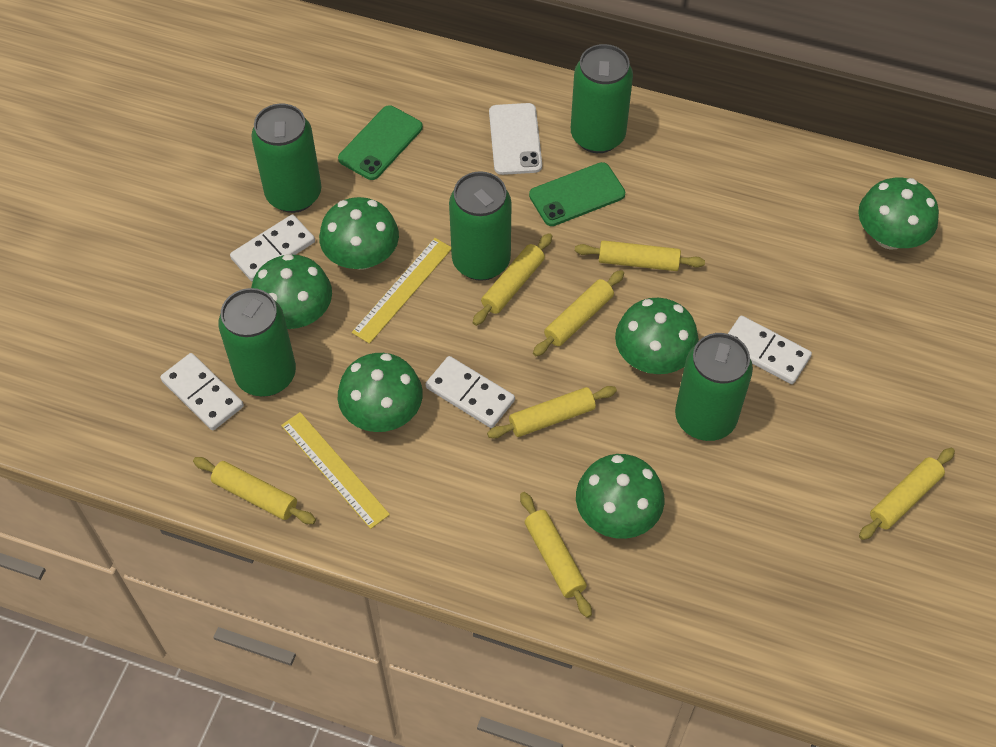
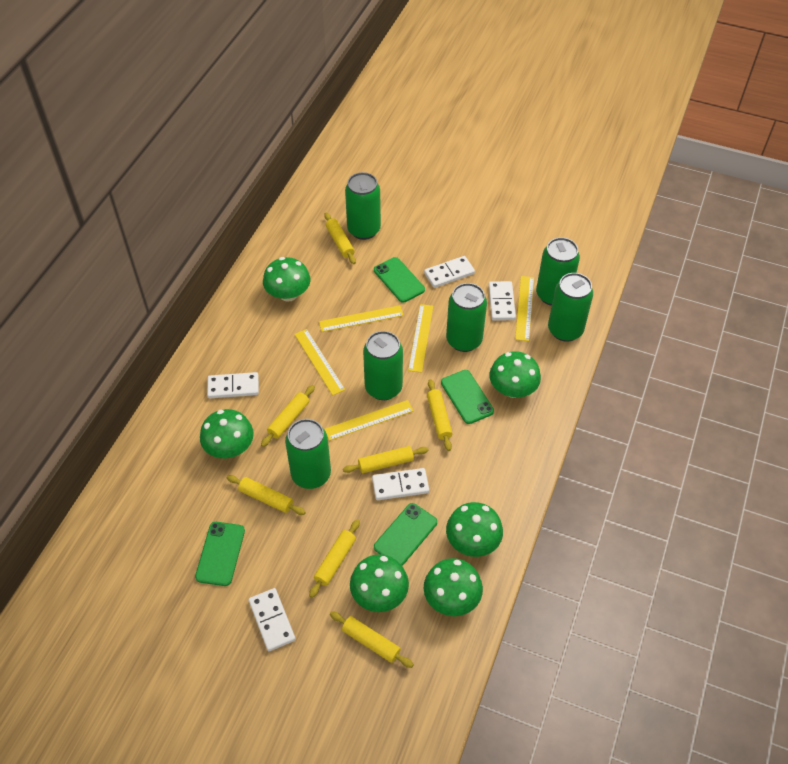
green can: 5 -> 6
green phone: 2 -> 4
white domino: 4 -> 5
white phone: 1 -> 0
yellow ruler: 2 -> 5

